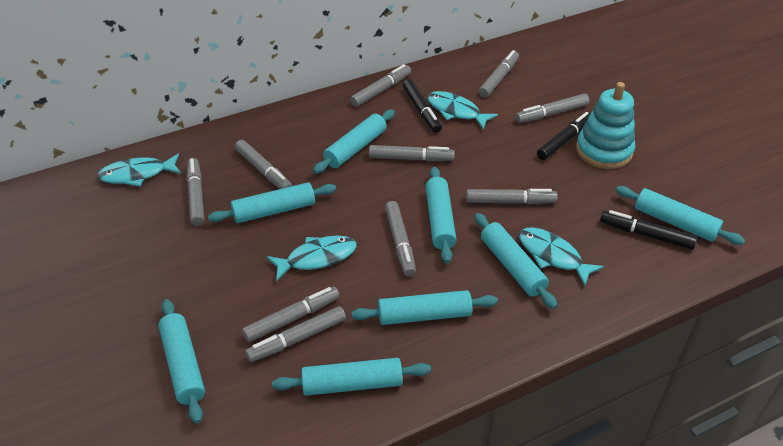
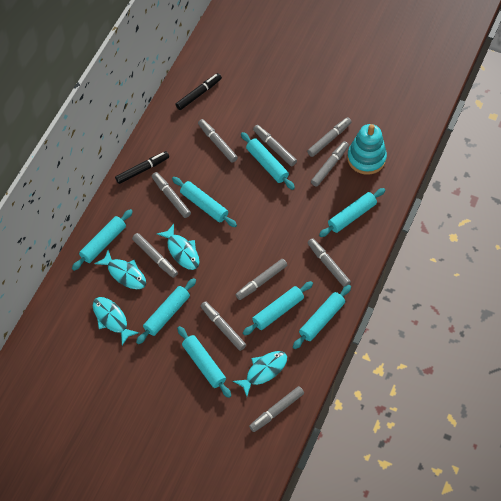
black marker: 3 -> 2

